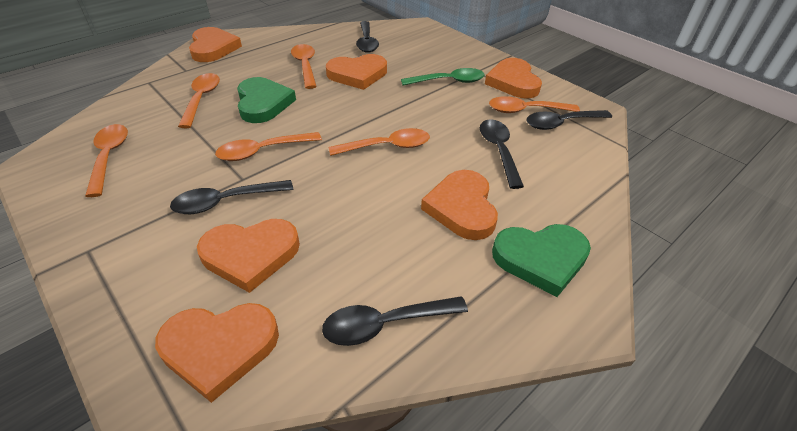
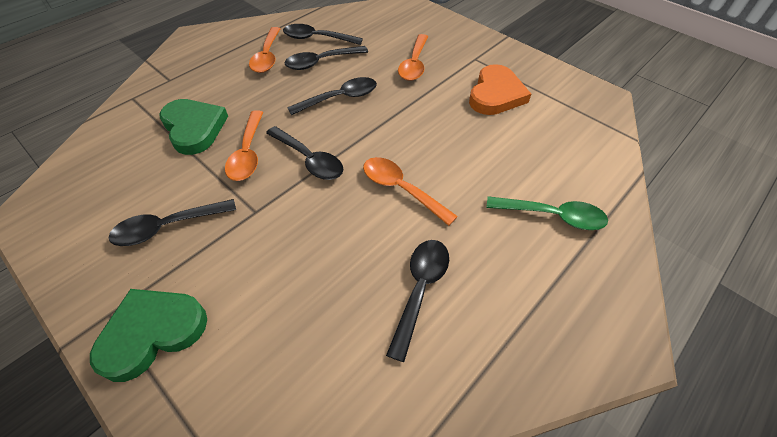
black spoon: 5 -> 6
orange heart: 6 -> 1
orange spoon: 6 -> 4

